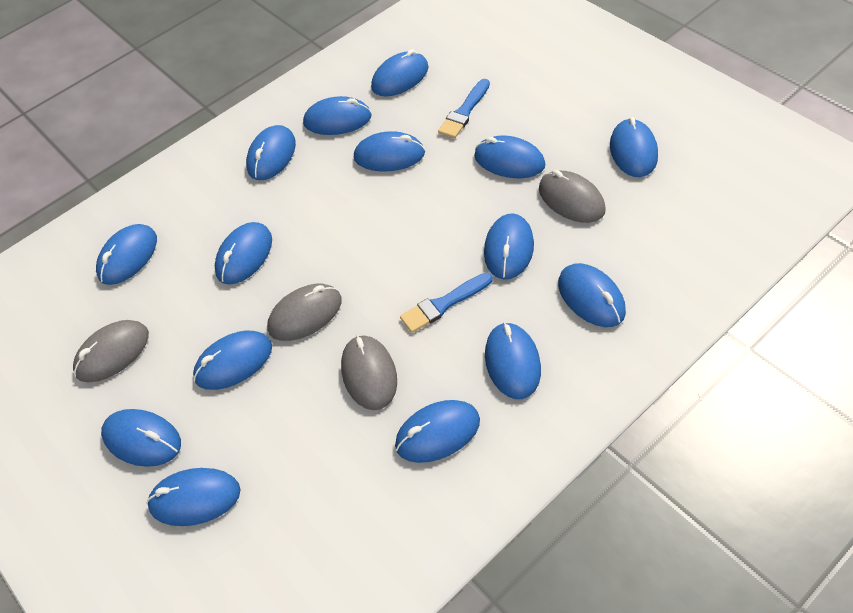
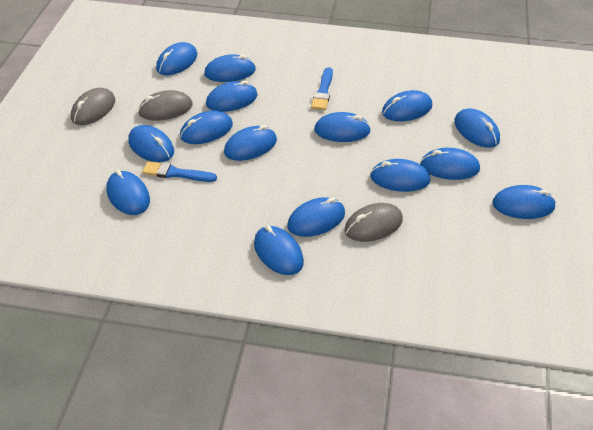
grey mouse: 4 -> 3

